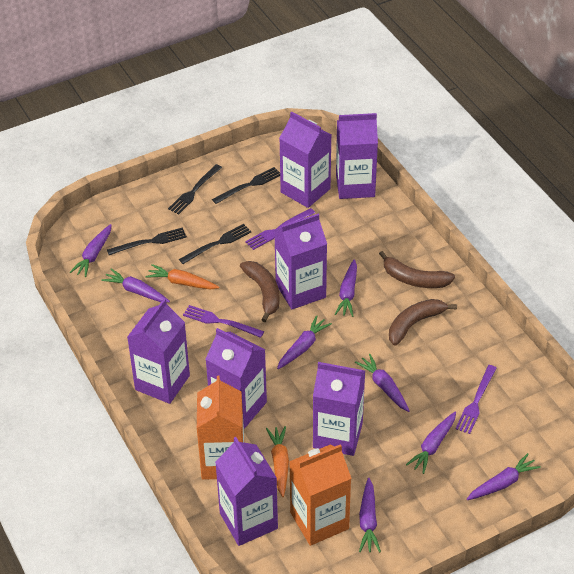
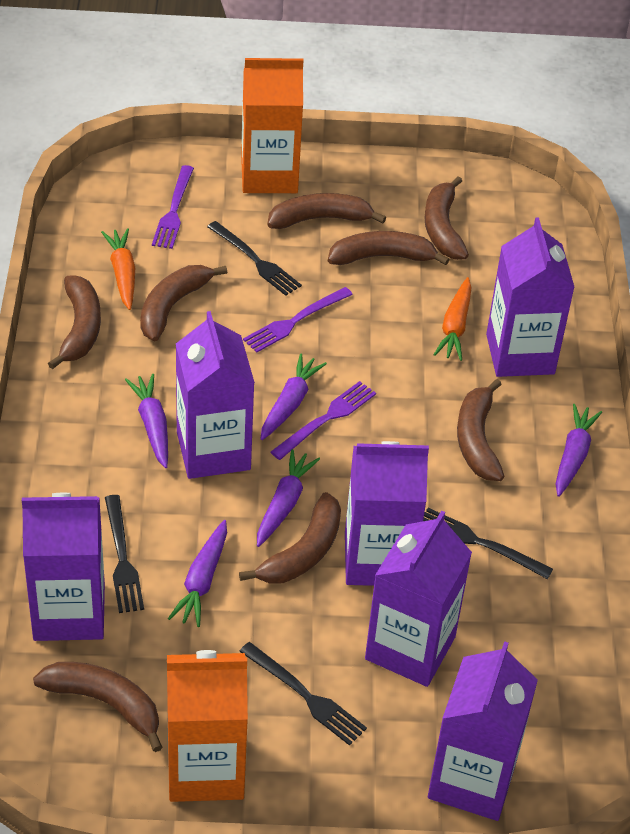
brown banana: 3 -> 8
purple carrot: 8 -> 5
purple carton: 7 -> 6

